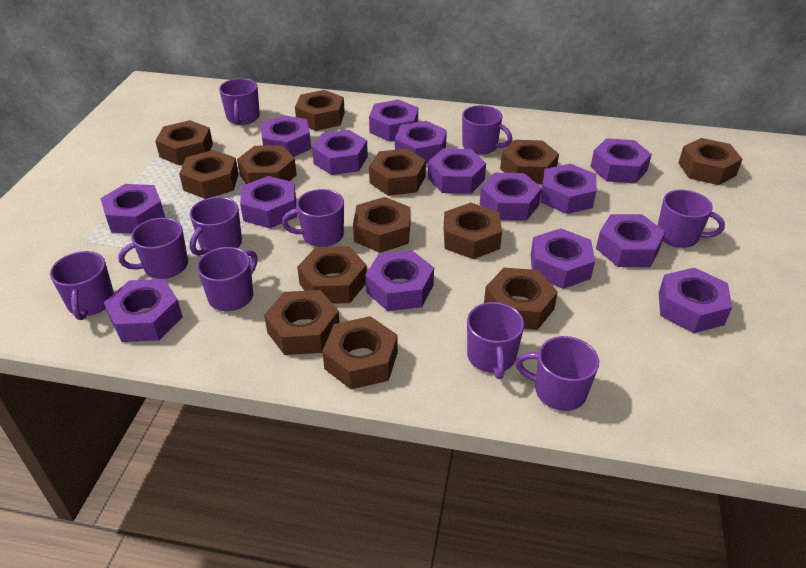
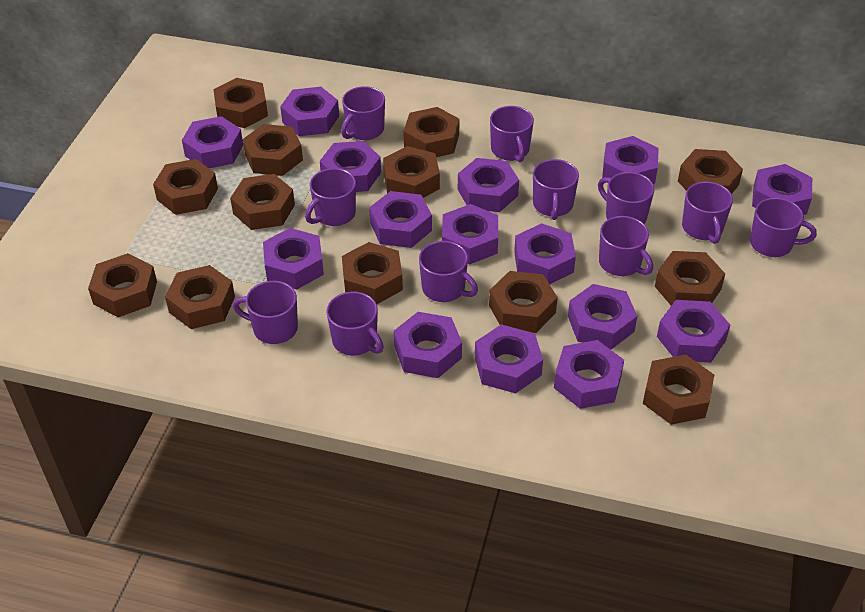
purple mug: 10 -> 11

